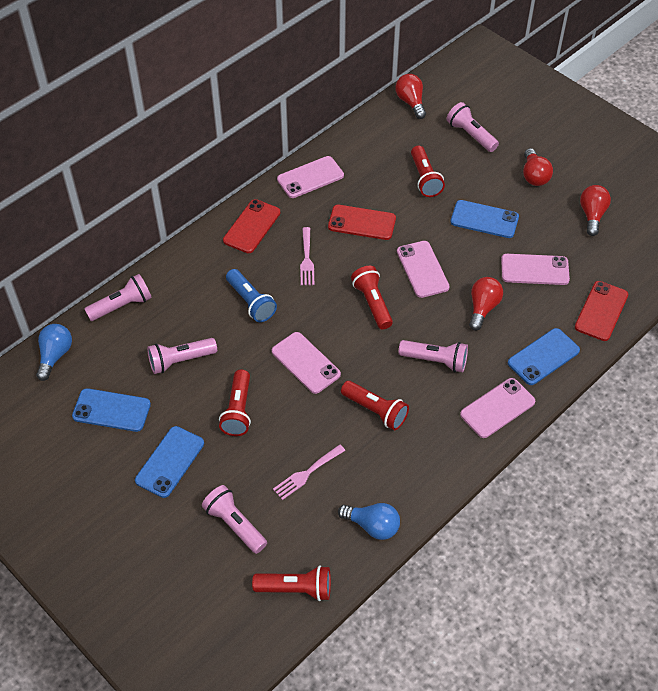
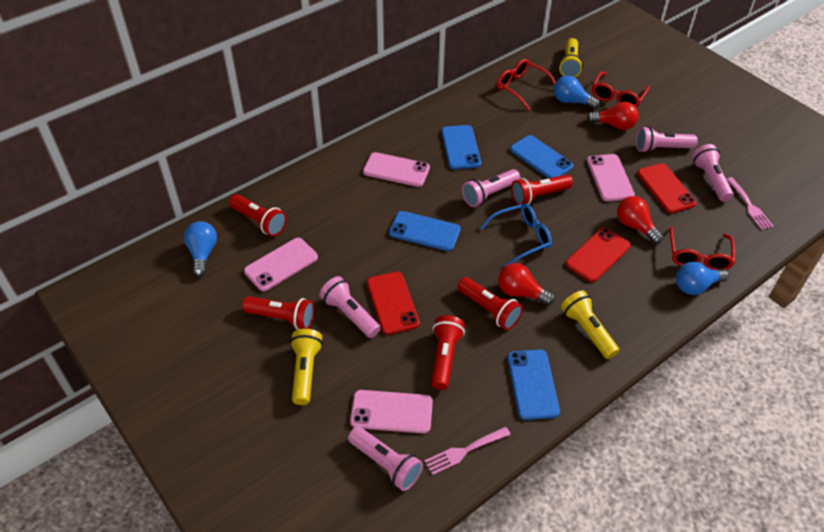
blue flashlight: 1 -> 0
blue glasses: 0 -> 1
blue light bulb: 2 -> 3
pink phone: 5 -> 4
red glasses: 0 -> 3
red light bulb: 4 -> 3
yellow flashlight: 0 -> 3

